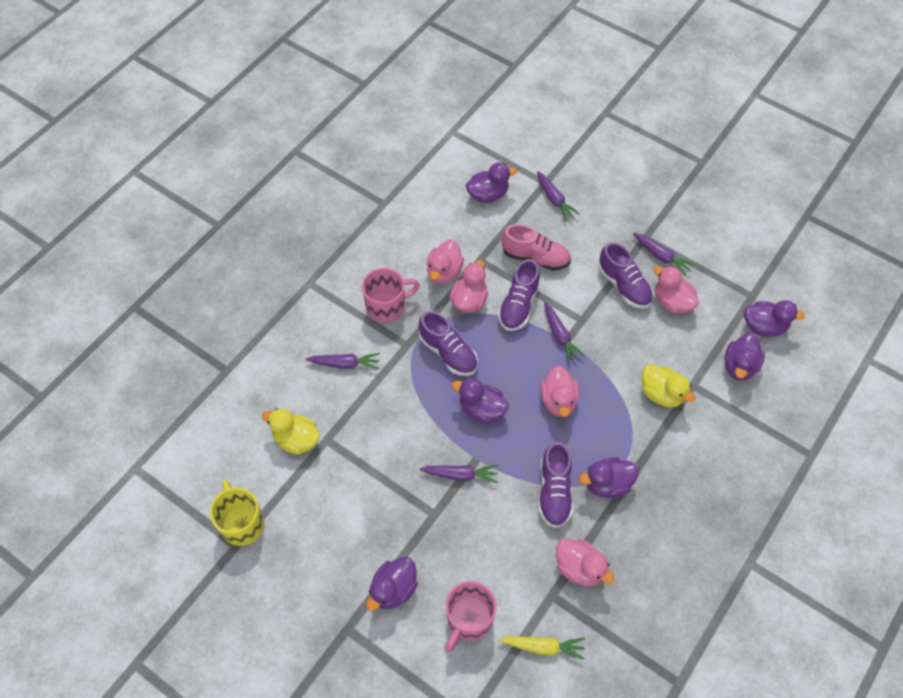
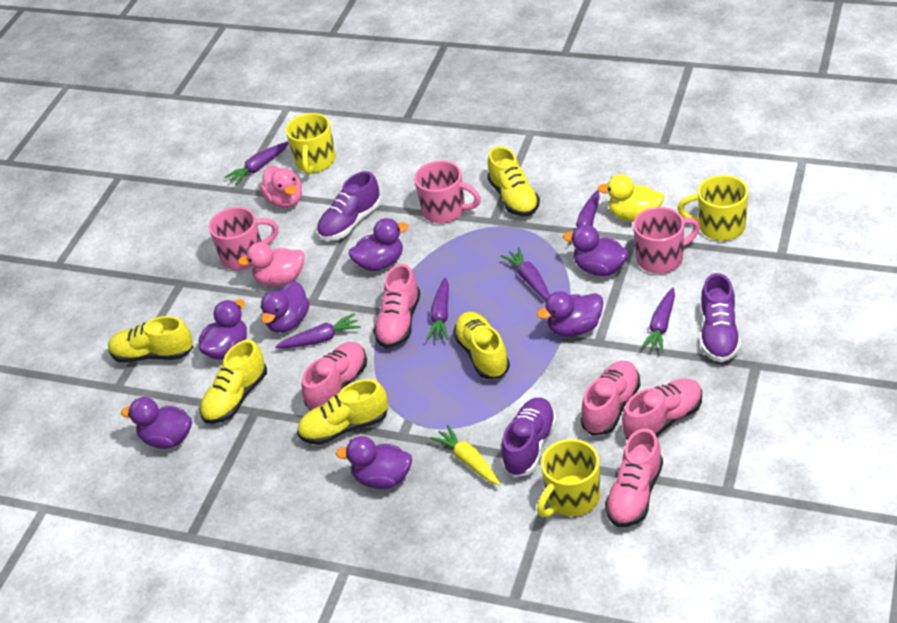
pink duck: 5 -> 2
pink mug: 2 -> 3
pink shoe: 1 -> 5
purple carrot: 5 -> 6
purple duck: 6 -> 7
purple shoe: 4 -> 3
yellow duck: 2 -> 1
yellow mug: 1 -> 3
yellow shoe: 0 -> 5

